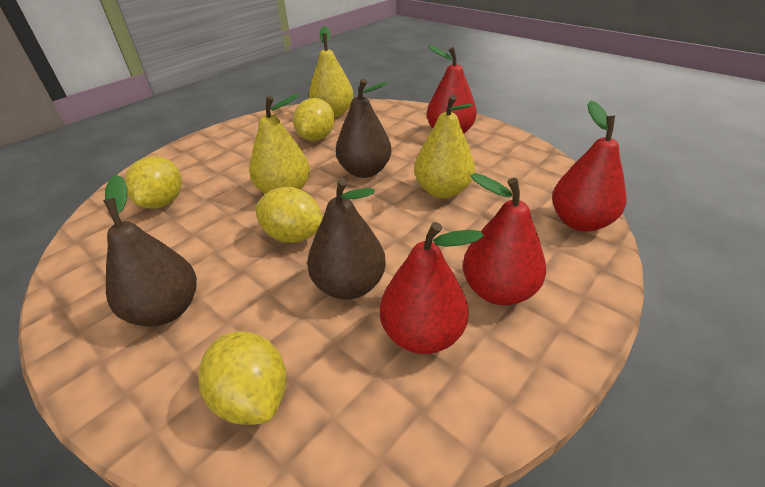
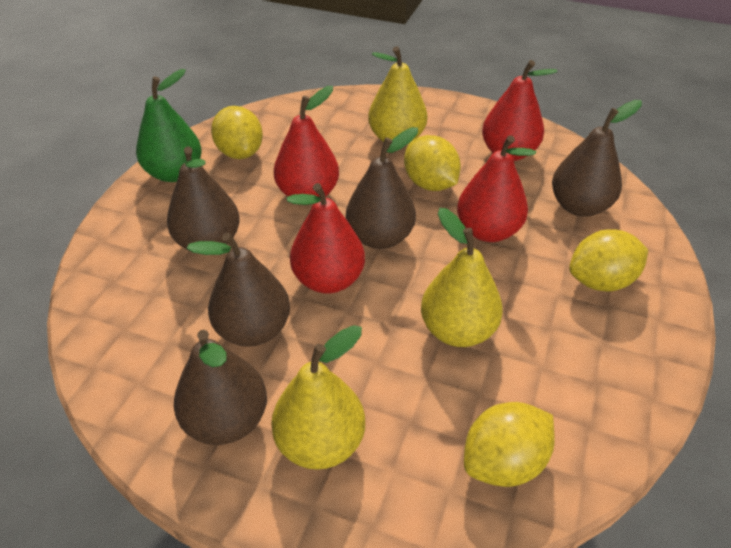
brown pear: 3 -> 5
green pear: 0 -> 1

